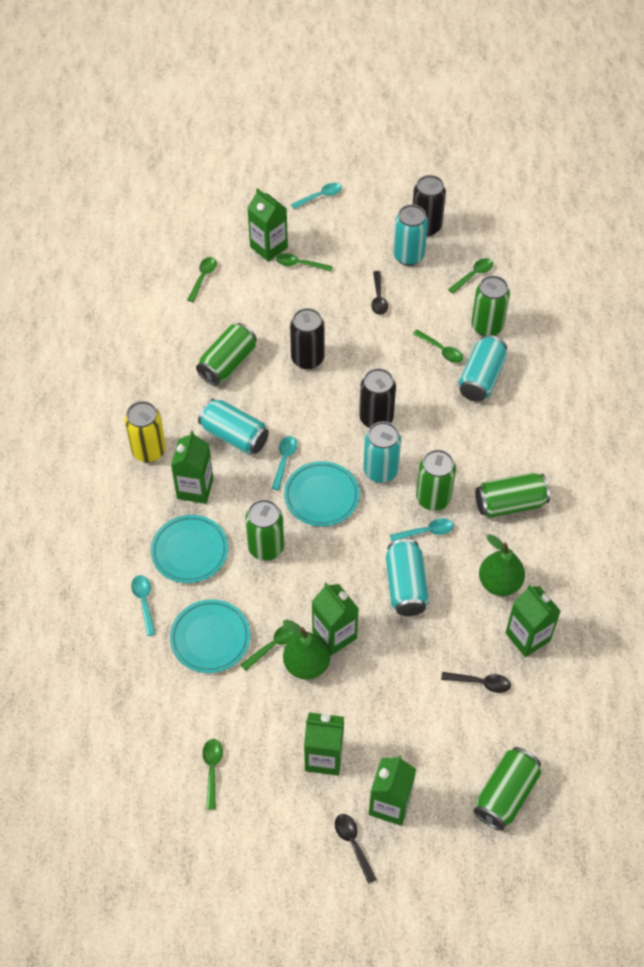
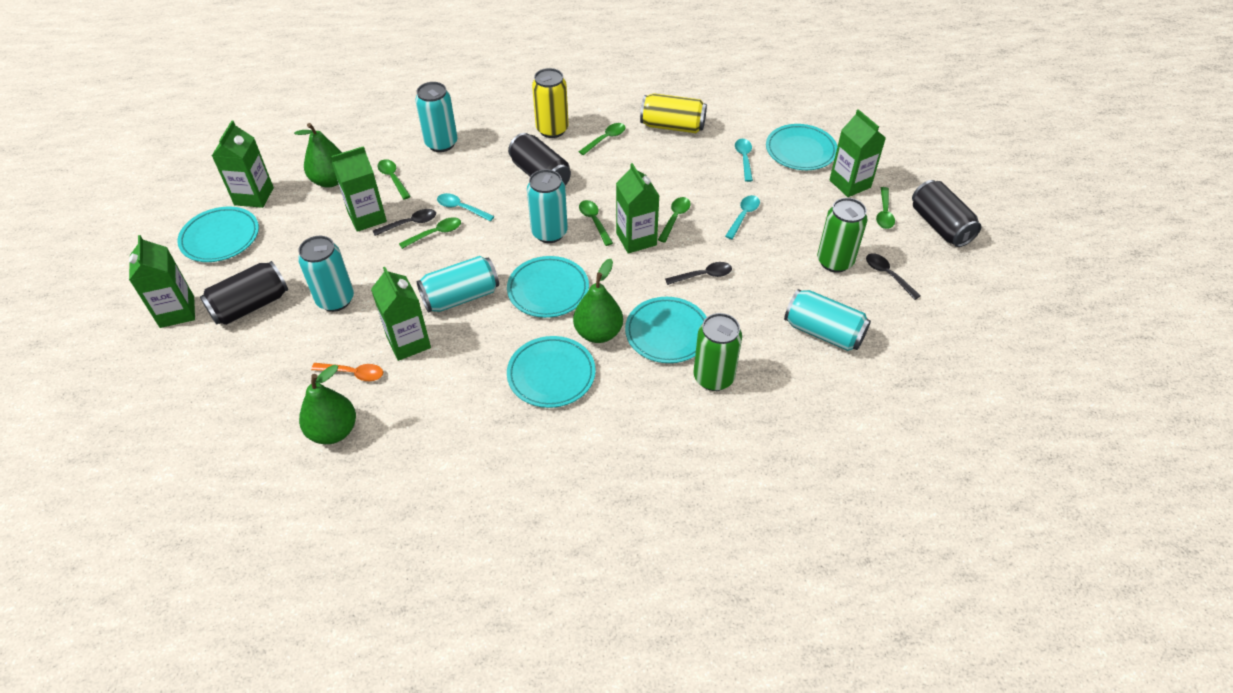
green can: 6 -> 2
green pear: 2 -> 3
orange spoon: 0 -> 1
turquoise plate: 3 -> 5
turquoise spoon: 4 -> 3
yellow can: 1 -> 2

